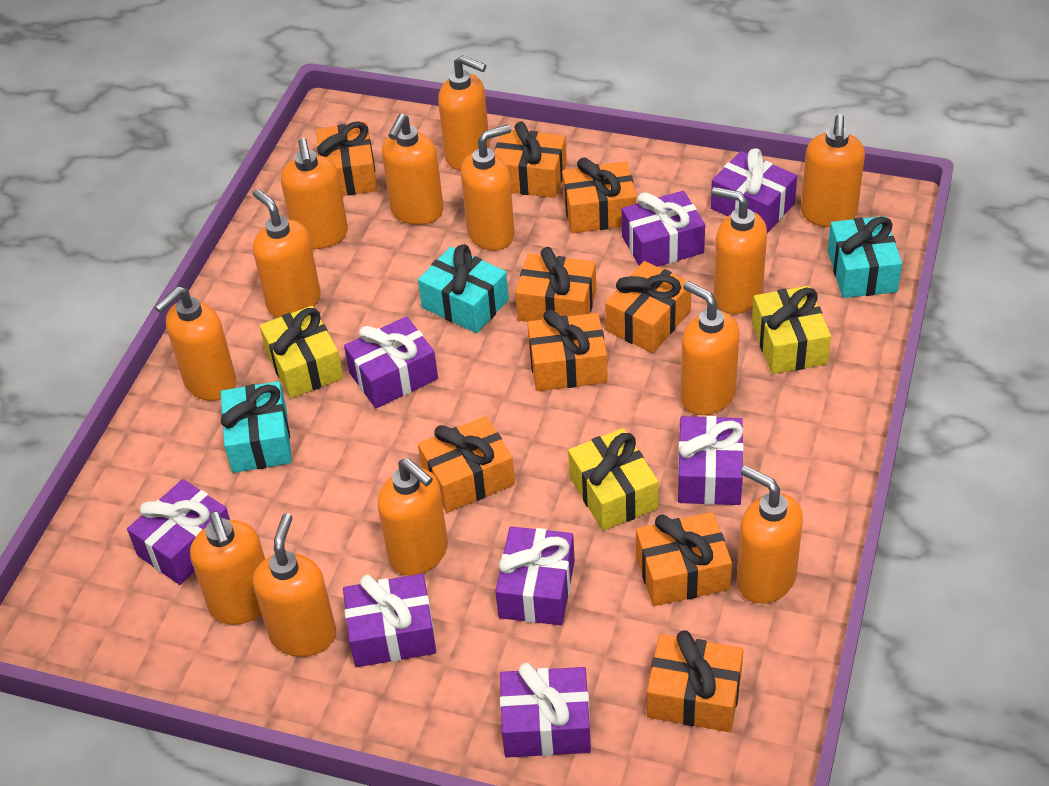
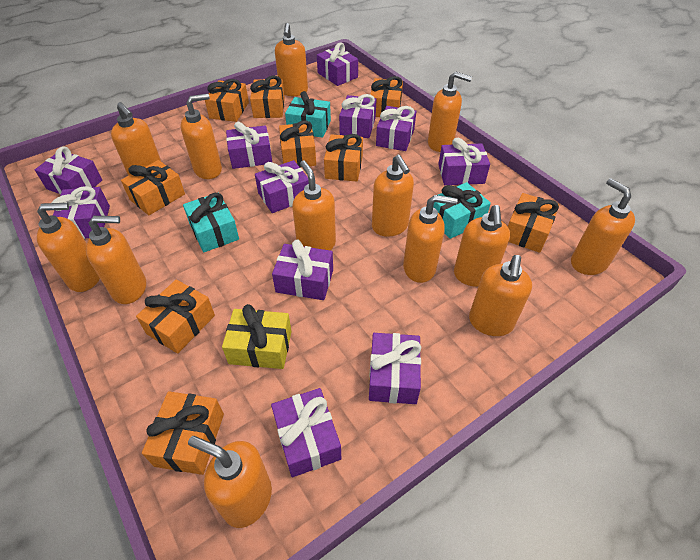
purple gift: 8 -> 11
yellow gift: 3 -> 1

